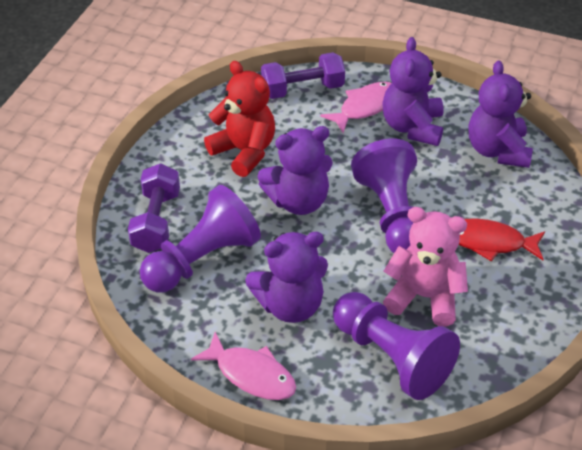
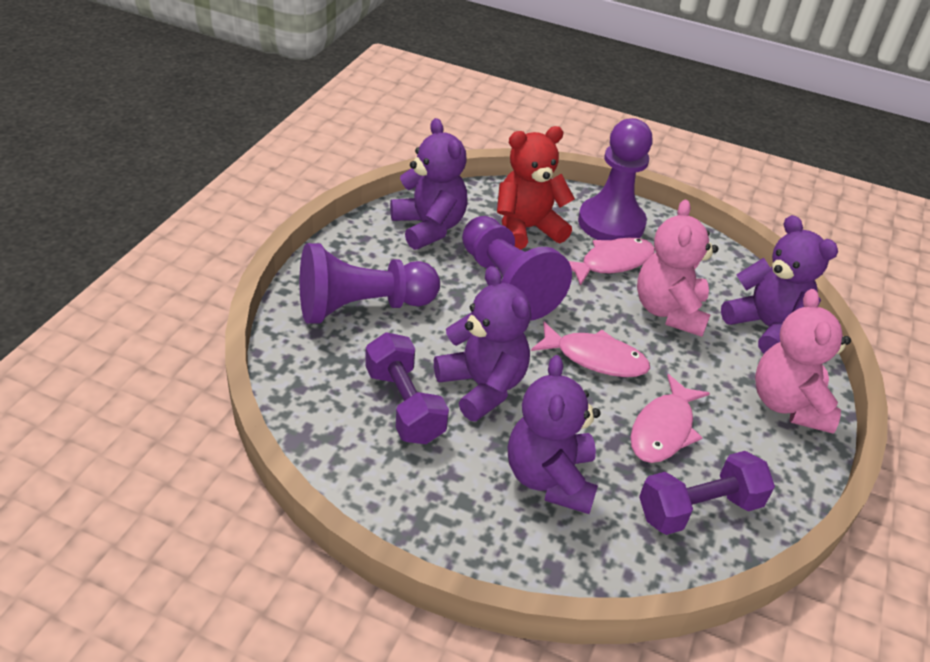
pink fish: 2 -> 3
pink teddy bear: 1 -> 2
red fish: 1 -> 0

